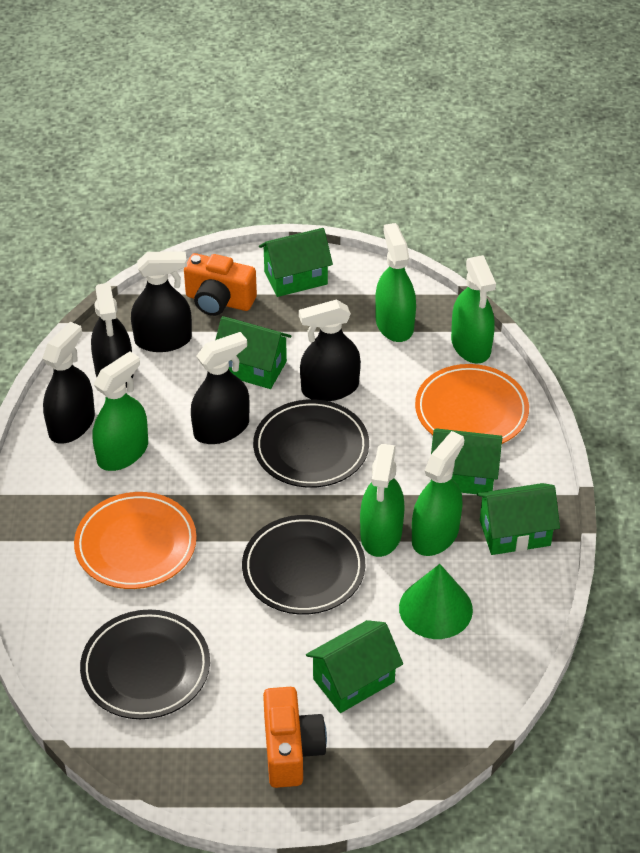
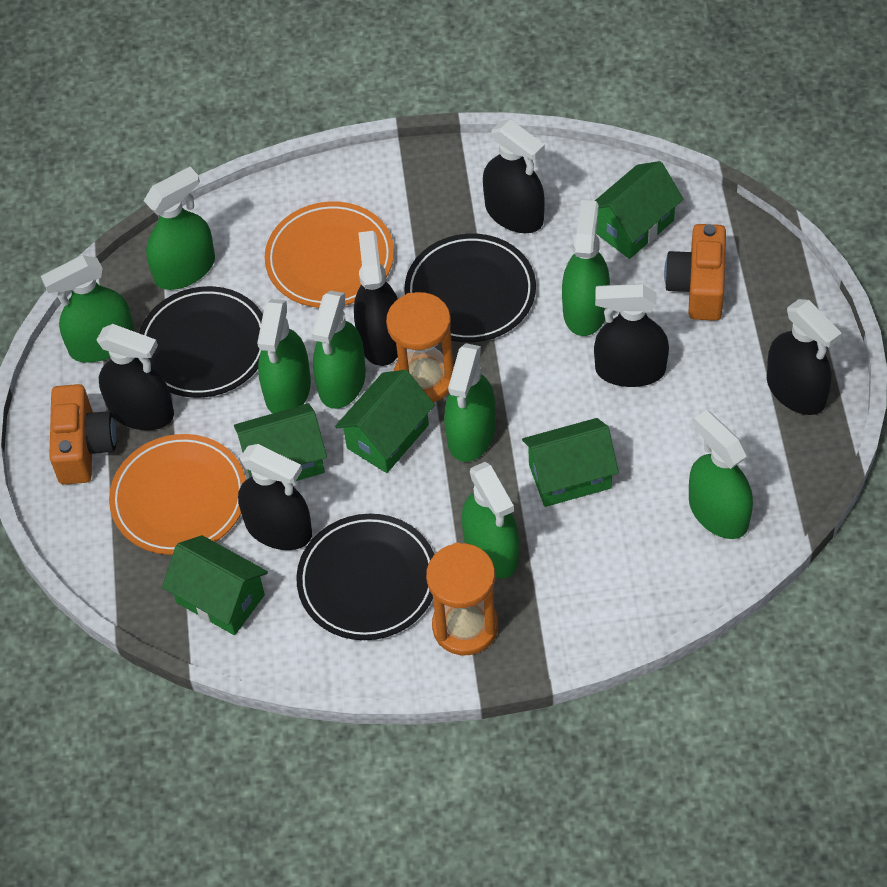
black spray bottle: 5 -> 6
green cone: 1 -> 0
green spray bottle: 5 -> 8
orange hourglass: 0 -> 2

